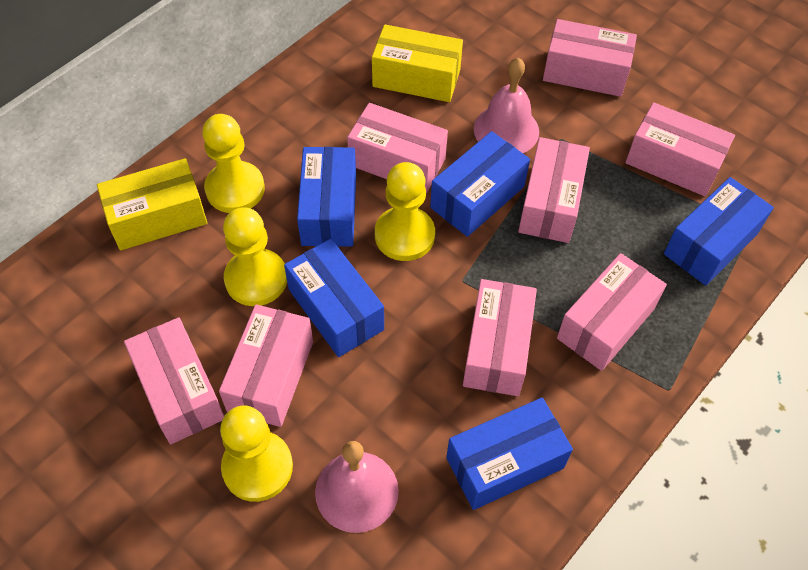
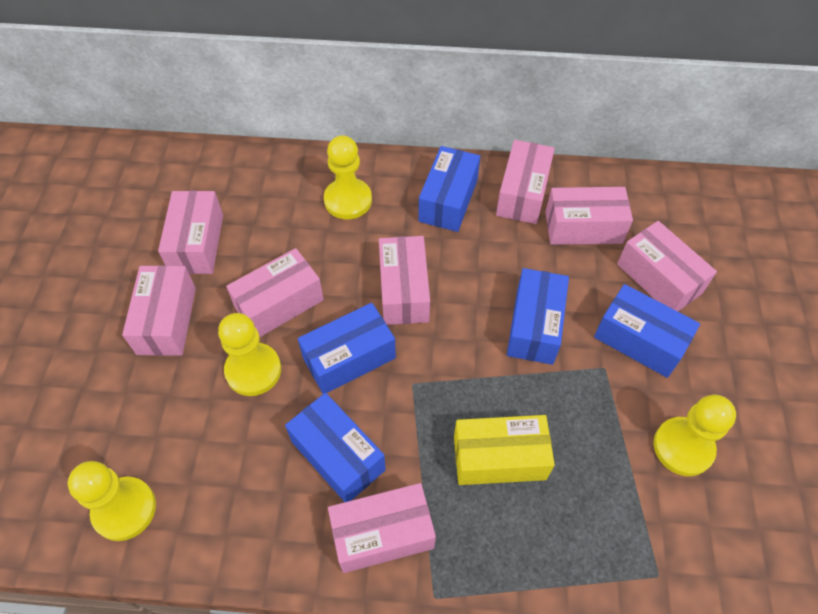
pink bell: 2 -> 0
yellow box: 2 -> 1

